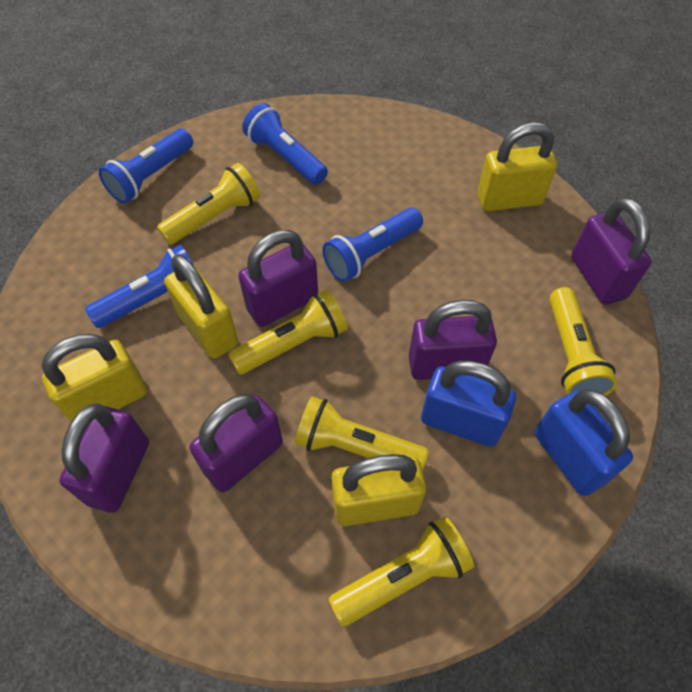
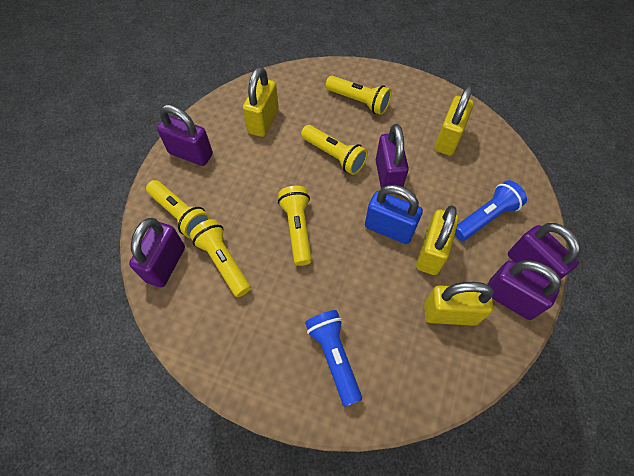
blue flashlight: 4 -> 2
blue padlock: 2 -> 1

